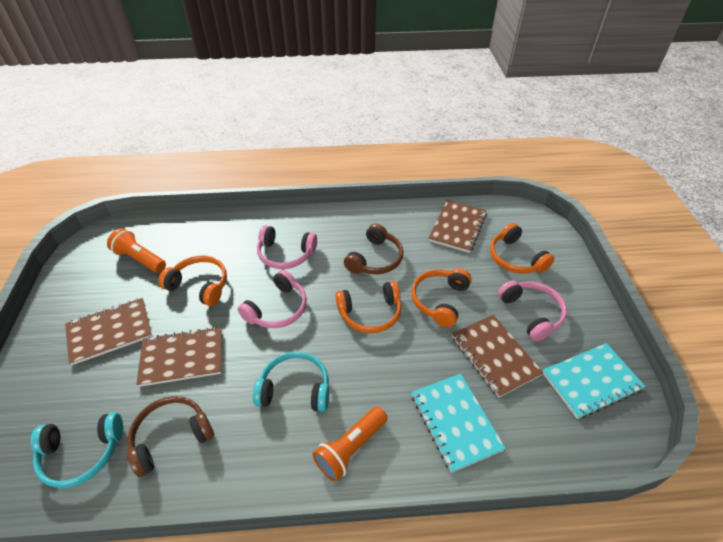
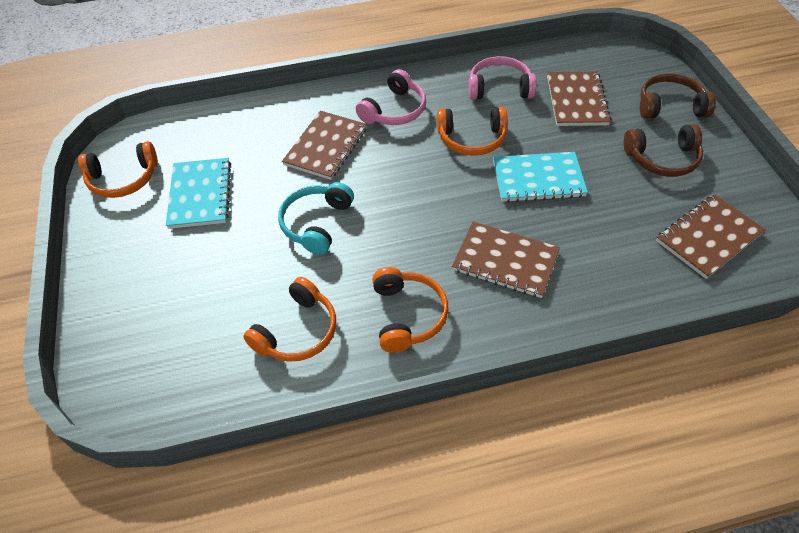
orange flashlight: 2 -> 0
pink headphones: 3 -> 2
turquoise headphones: 2 -> 1

